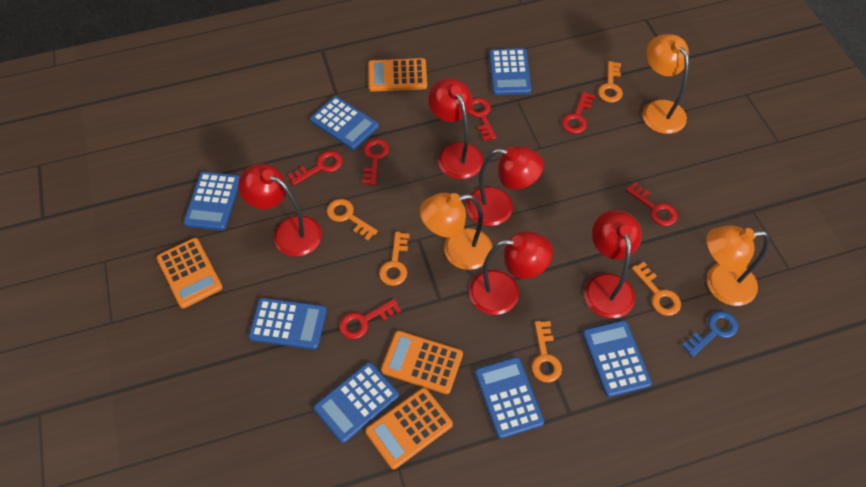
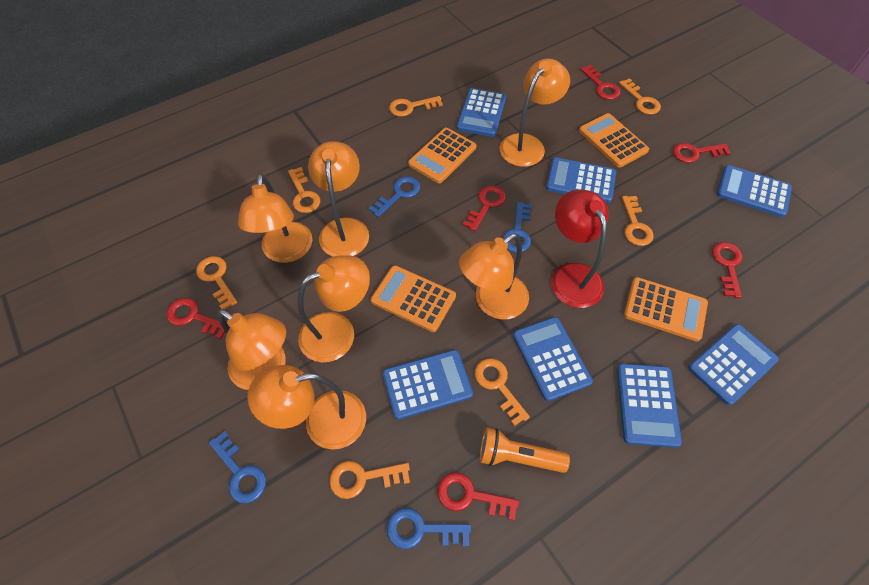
blue key: 1 -> 4
orange flashlight: 0 -> 1
orange key: 5 -> 7
orange lamp: 3 -> 7
red lamp: 5 -> 1

